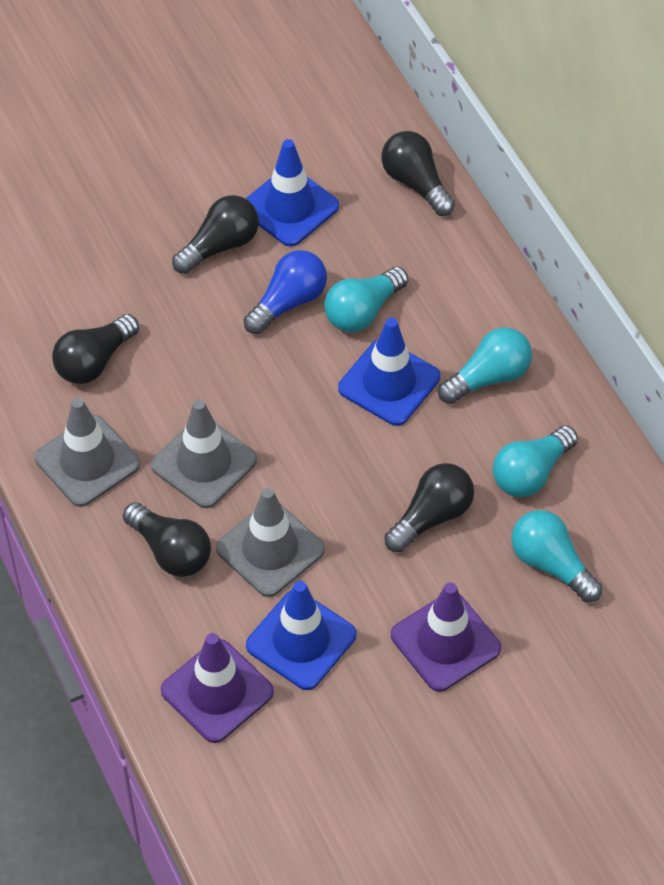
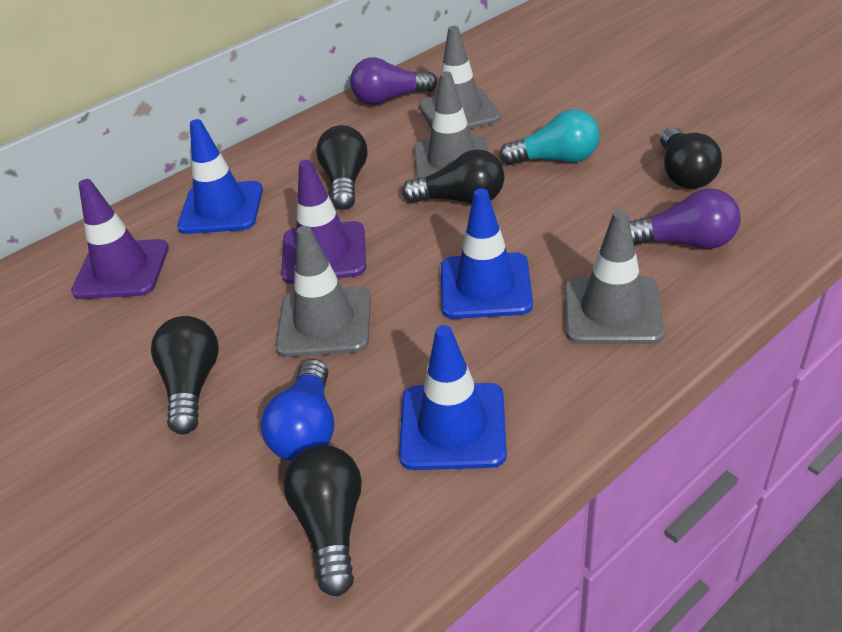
grey traffic cone: 3 -> 4
purple light bulb: 0 -> 2
turquoise light bulb: 4 -> 1

